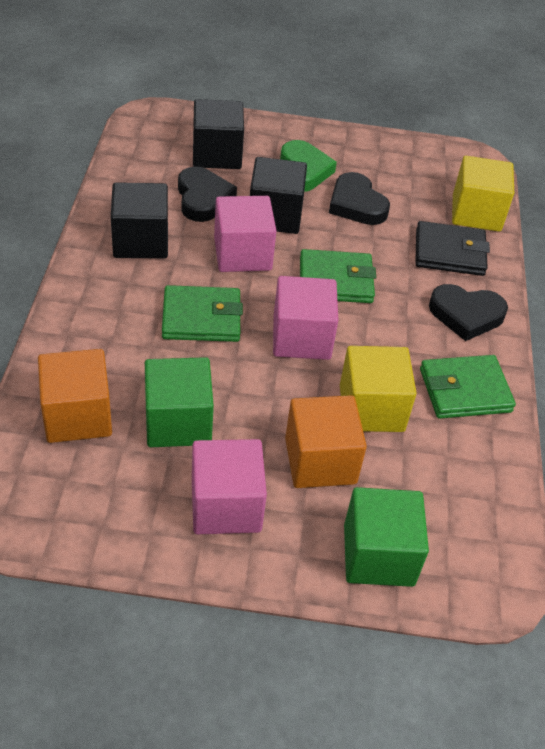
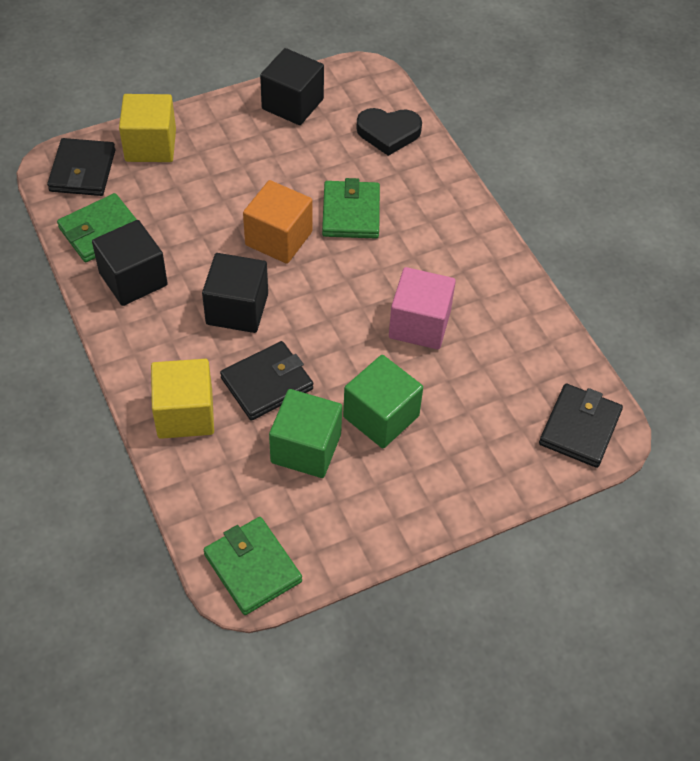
black heart: 3 -> 1
black wallet: 1 -> 3
green heart: 1 -> 0
orange cube: 2 -> 1
pink cube: 3 -> 1

